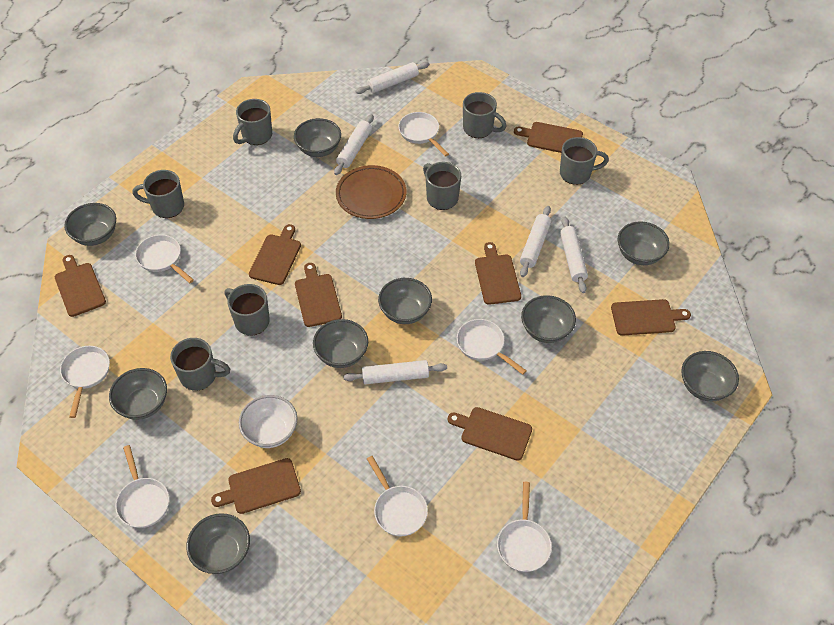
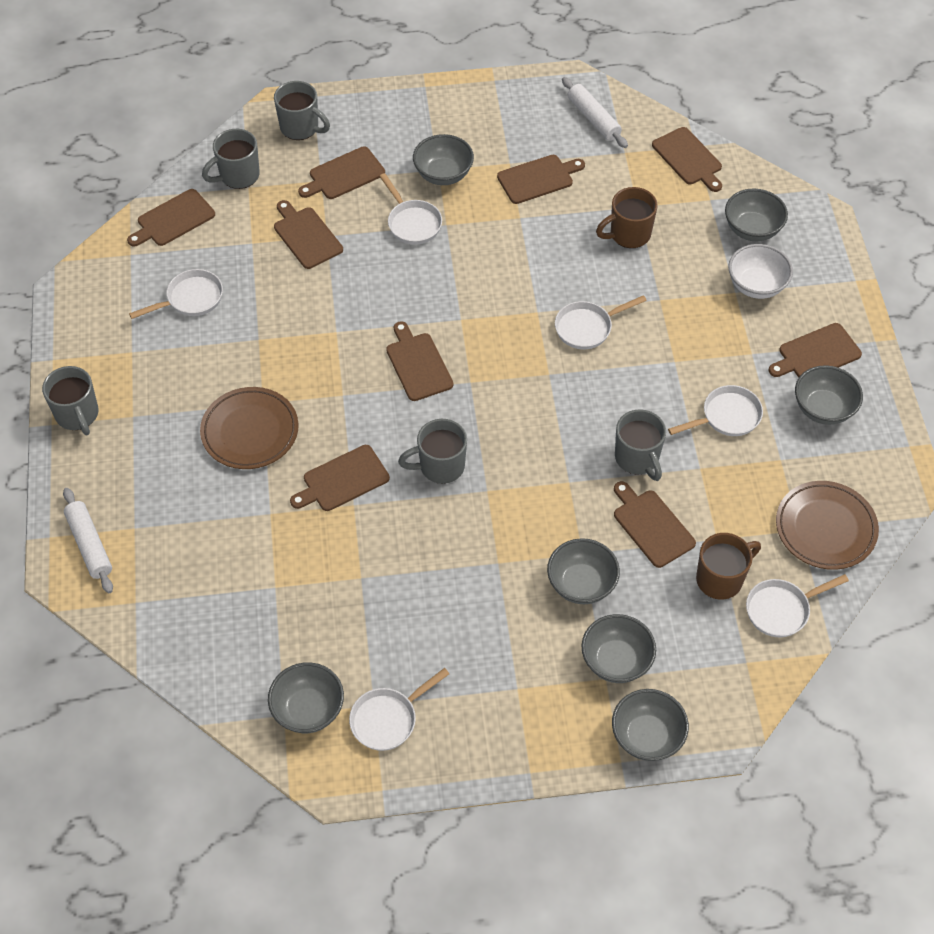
brown cutting board: 8 -> 9
brown mug: 0 -> 2
brown plate: 1 -> 2
grey bowl: 9 -> 7
grey mug: 7 -> 5
white pan: 7 -> 6
white rolling pin: 5 -> 2

